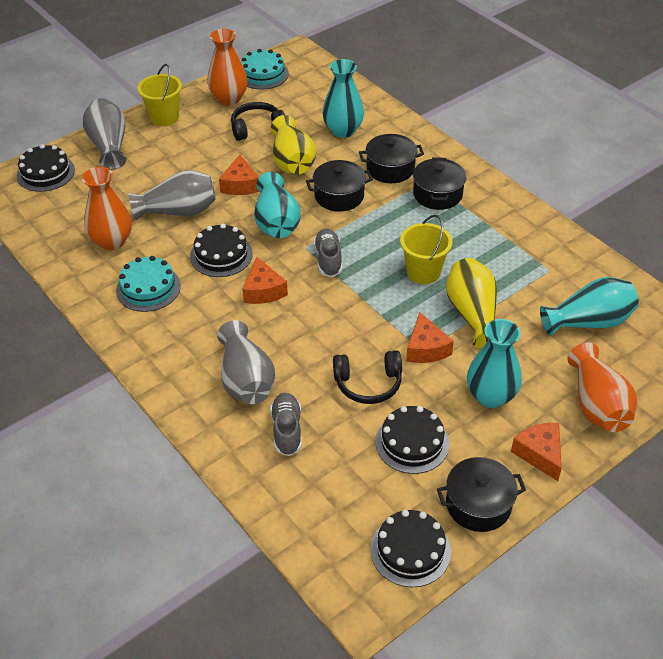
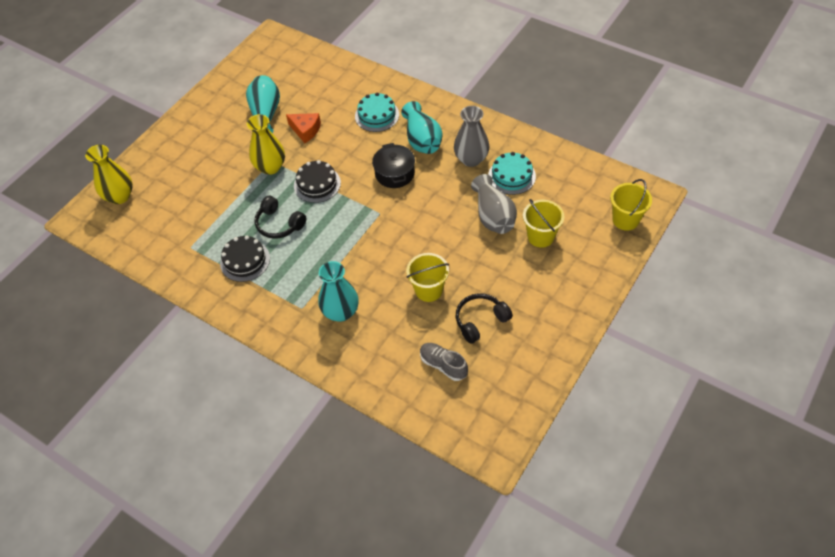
black cake: 4 -> 2
black pot: 4 -> 1
grey shoe: 2 -> 1
grey vase: 3 -> 2
orange cheese: 4 -> 1
orange vase: 3 -> 0
turquoise vase: 4 -> 3
yellow bucket: 2 -> 3

